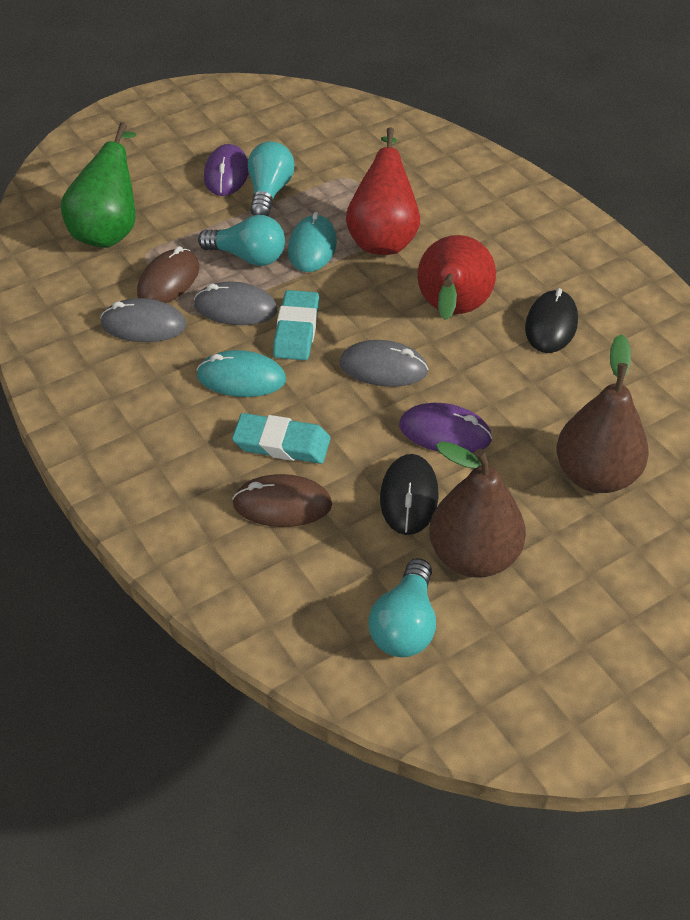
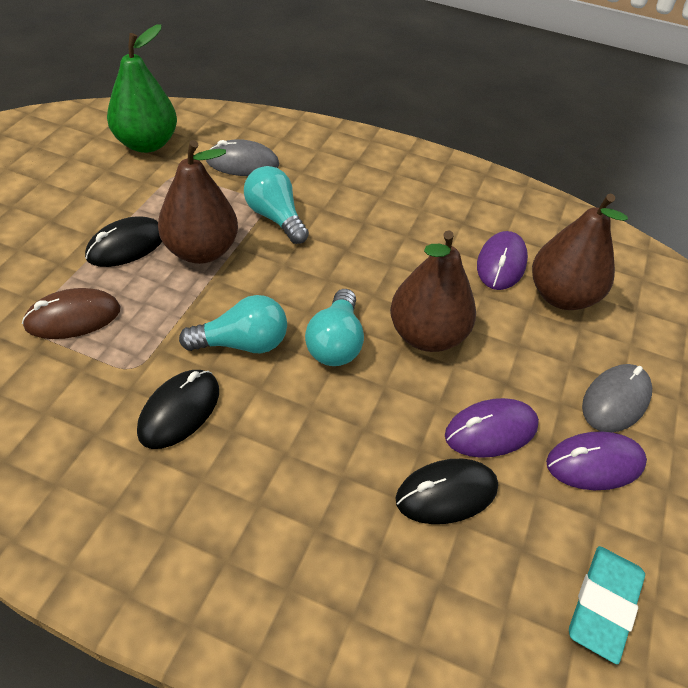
black mouse: 2 -> 3
brown mouse: 2 -> 1
brown pear: 2 -> 3
grey mouse: 3 -> 2
purple mouse: 2 -> 3
red pear: 2 -> 0
turquoise eraser: 2 -> 1
turquoise mouse: 2 -> 0

